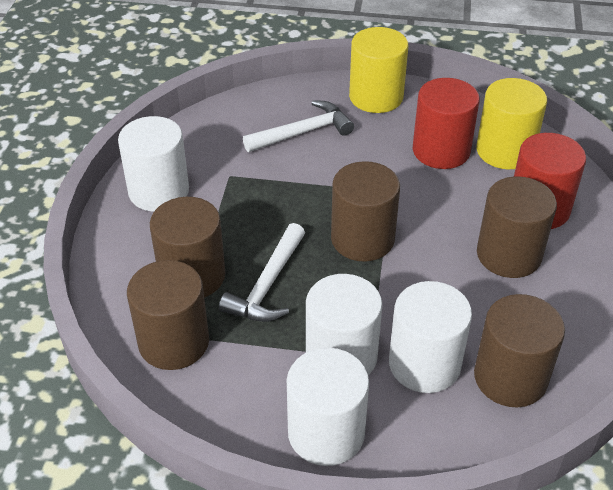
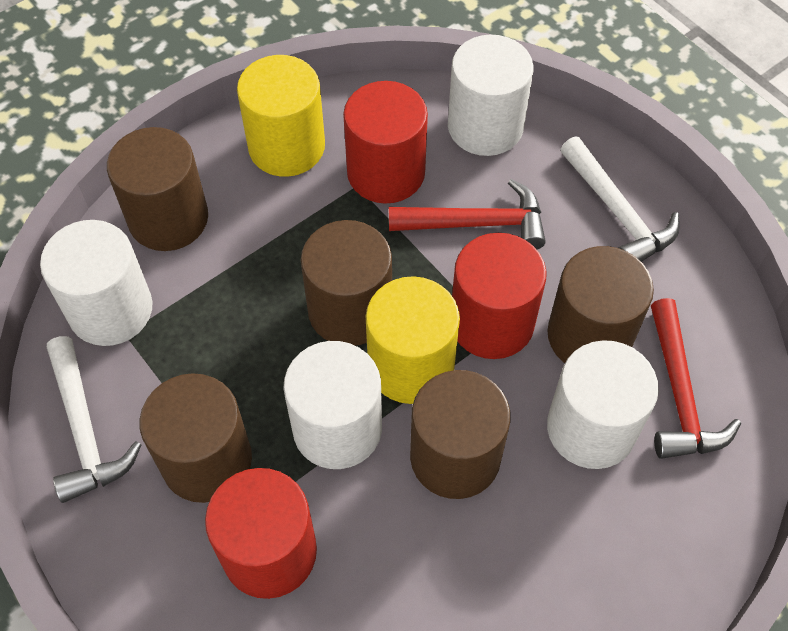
red cylinder: 2 -> 3
red hammer: 0 -> 2

